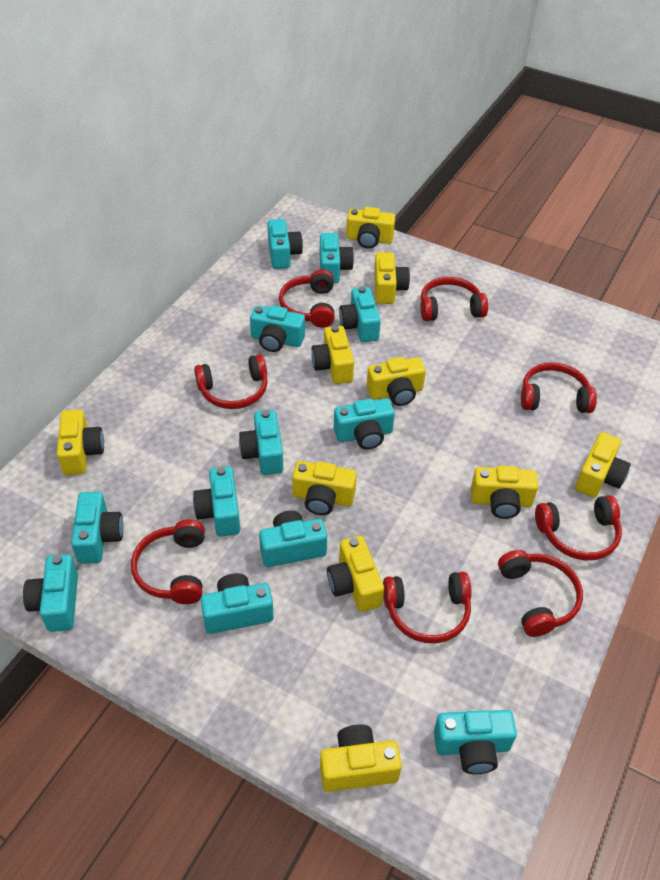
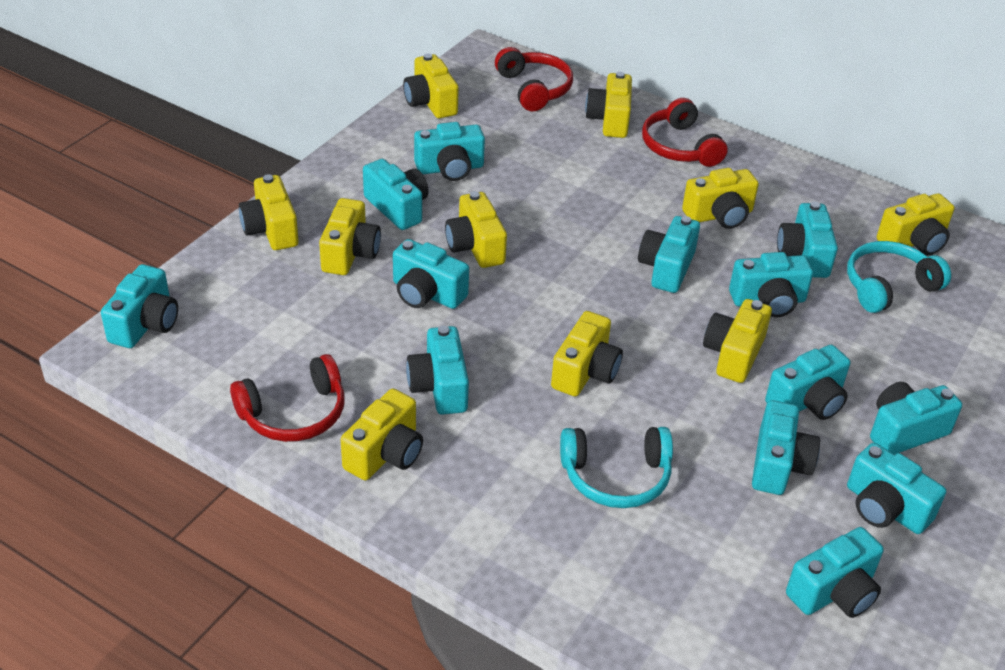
red headphones: 8 -> 3
turquoise camera: 12 -> 13
turquoise headphones: 0 -> 2

